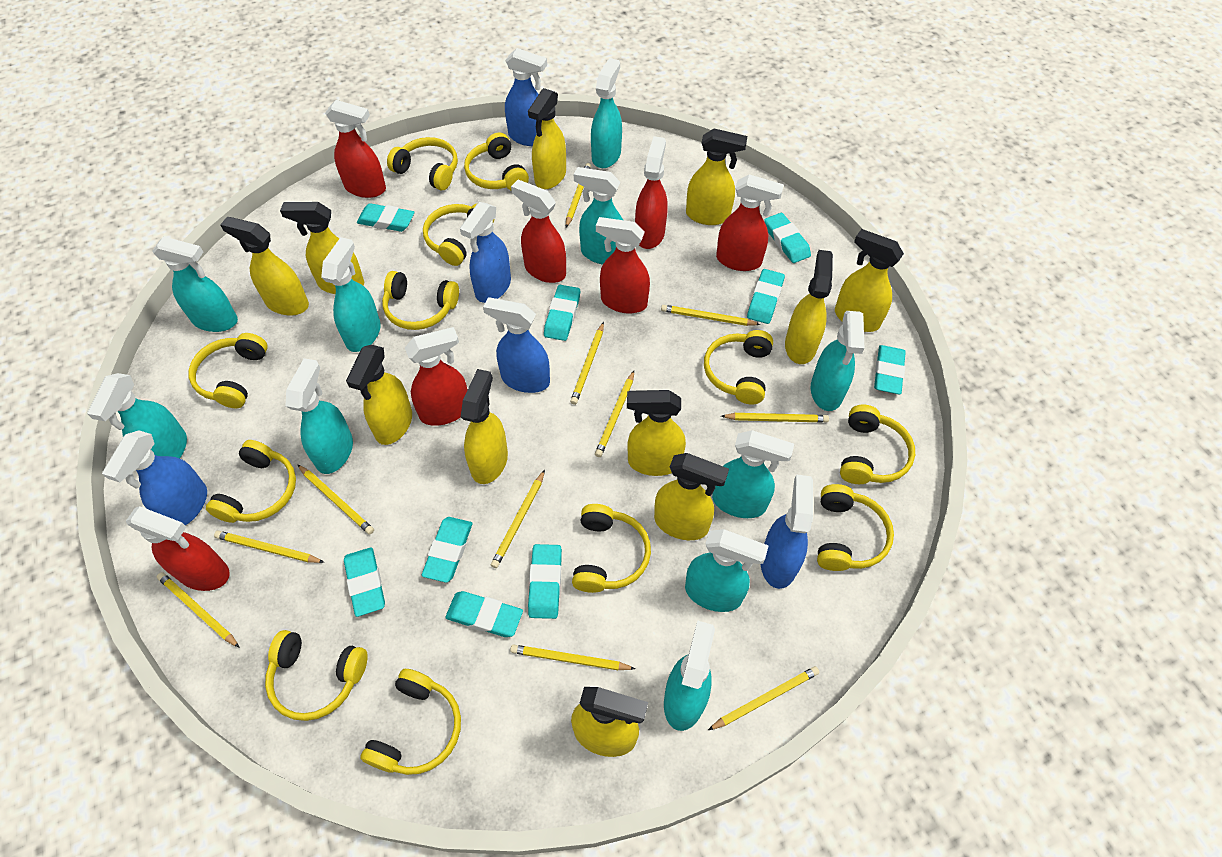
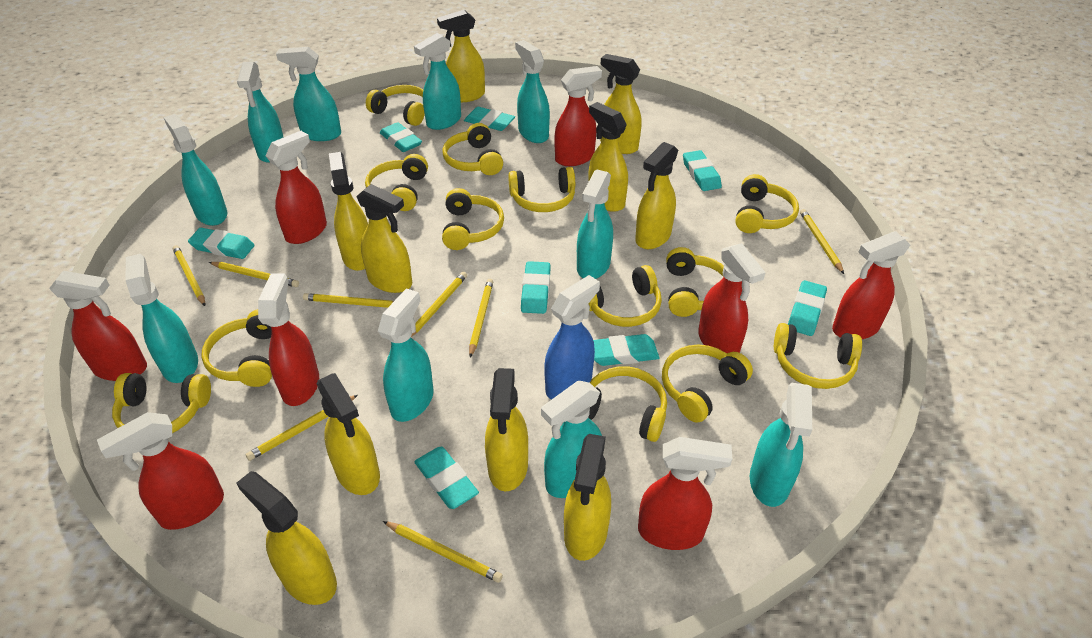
blue spray bottle: 5 -> 1
red spray bottle: 7 -> 8
turquoise eraser: 9 -> 8
yellow headphones: 12 -> 13
yellow pencil: 11 -> 8
yellow spray bottle: 11 -> 10

